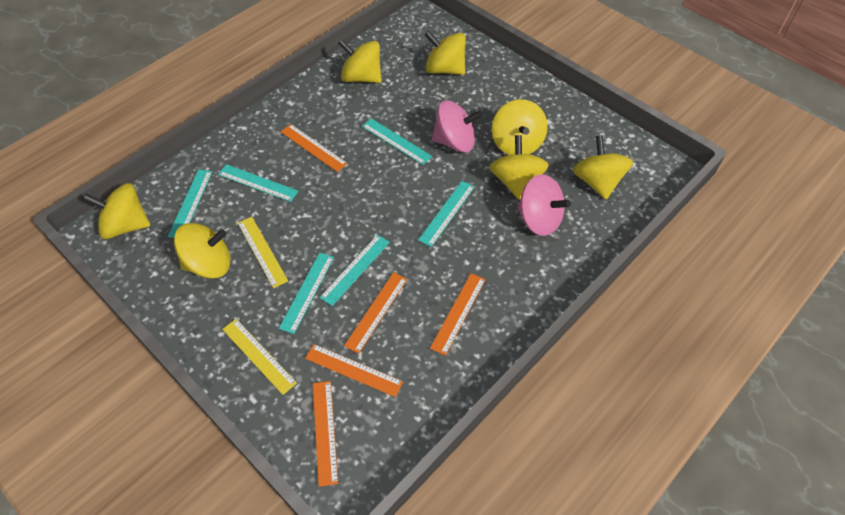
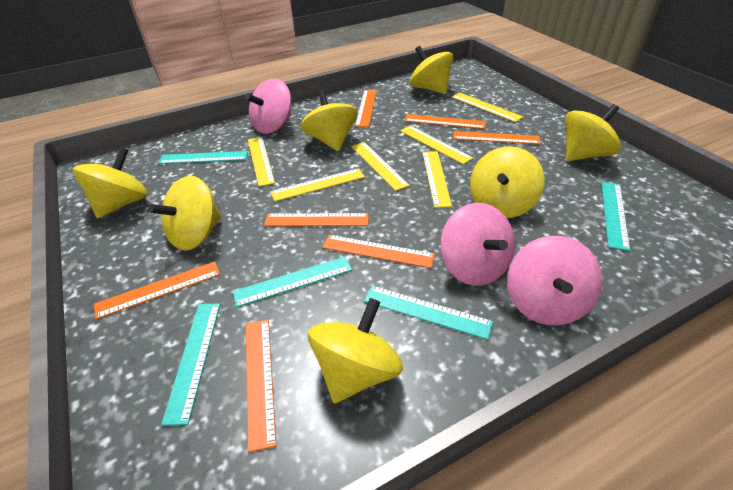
orange ruler: 5 -> 7
pink spinning top: 2 -> 3
turquoise ruler: 6 -> 5
yellow ruler: 2 -> 6

